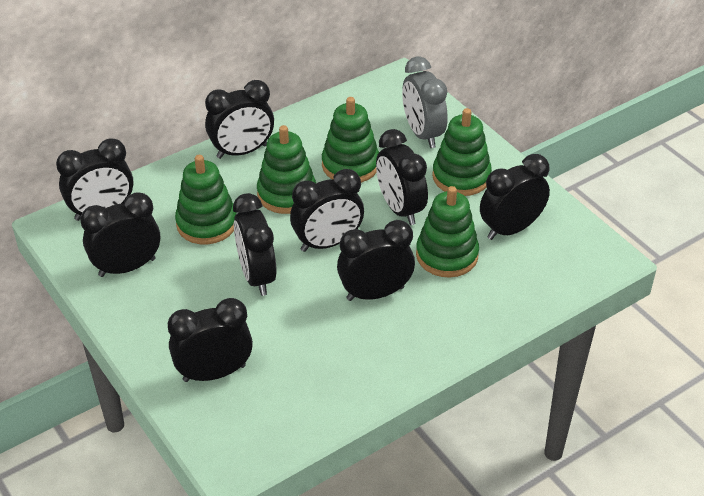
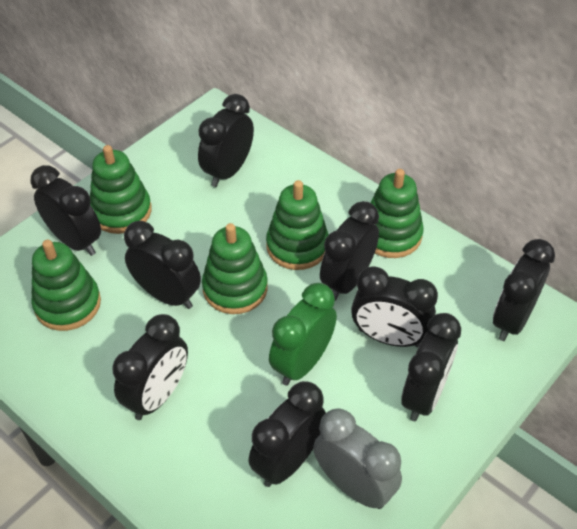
green clock: 0 -> 1

